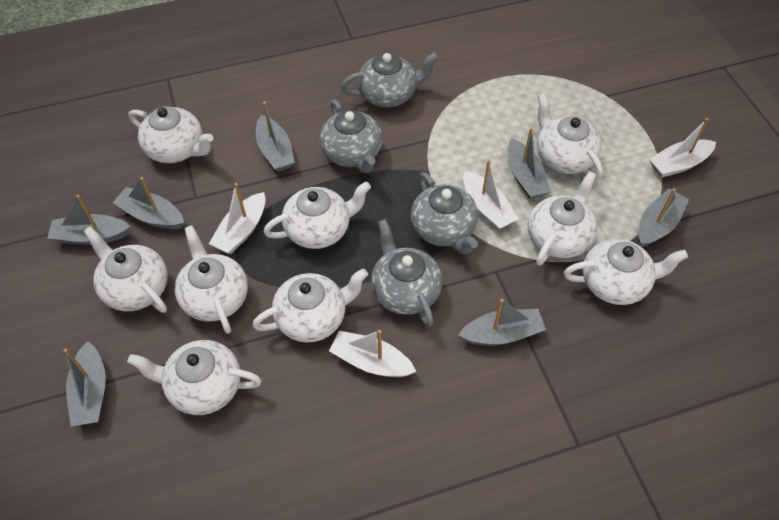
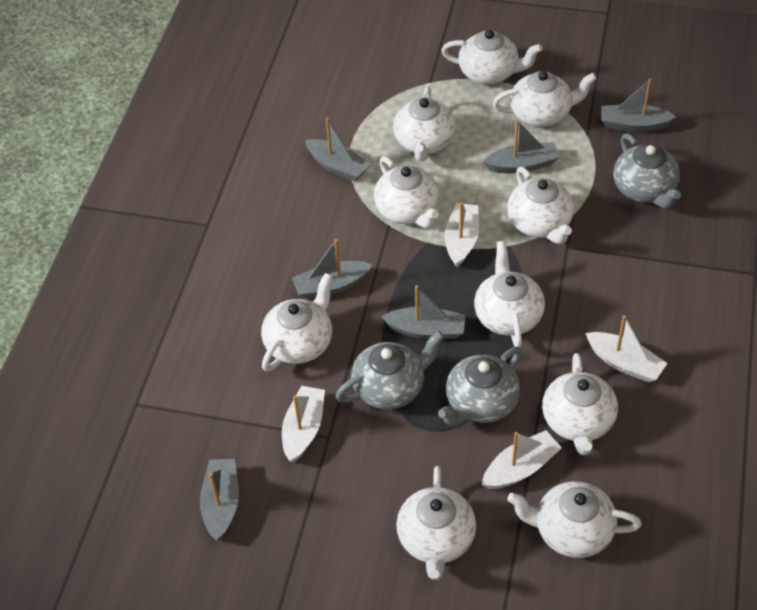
grey boat: 7 -> 6
grey teapot: 4 -> 3
white teapot: 9 -> 10

